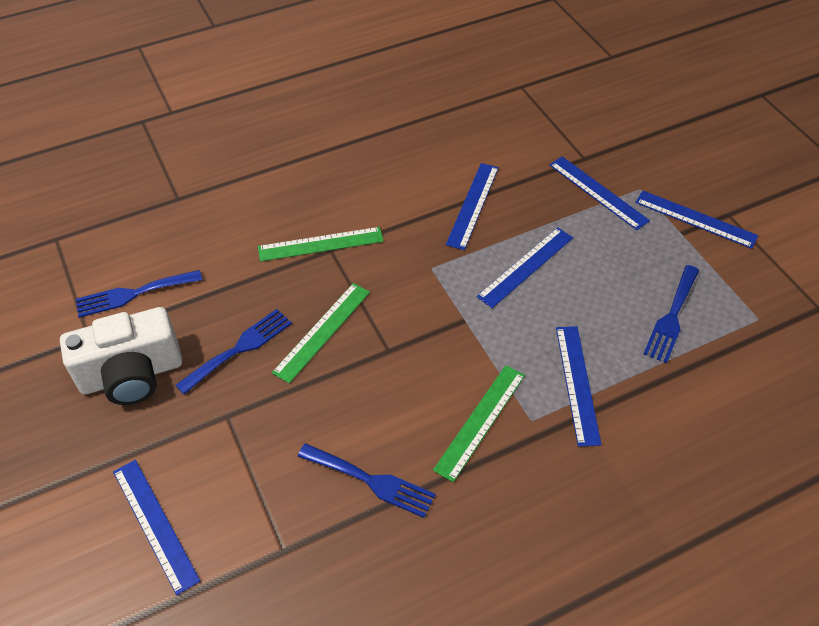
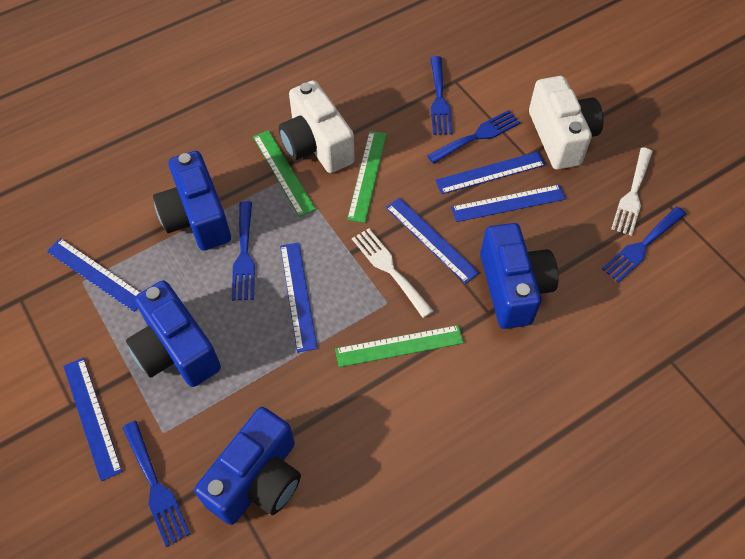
blue camera: 0 -> 4
blue fork: 4 -> 5
white camera: 1 -> 2
white fork: 0 -> 2

